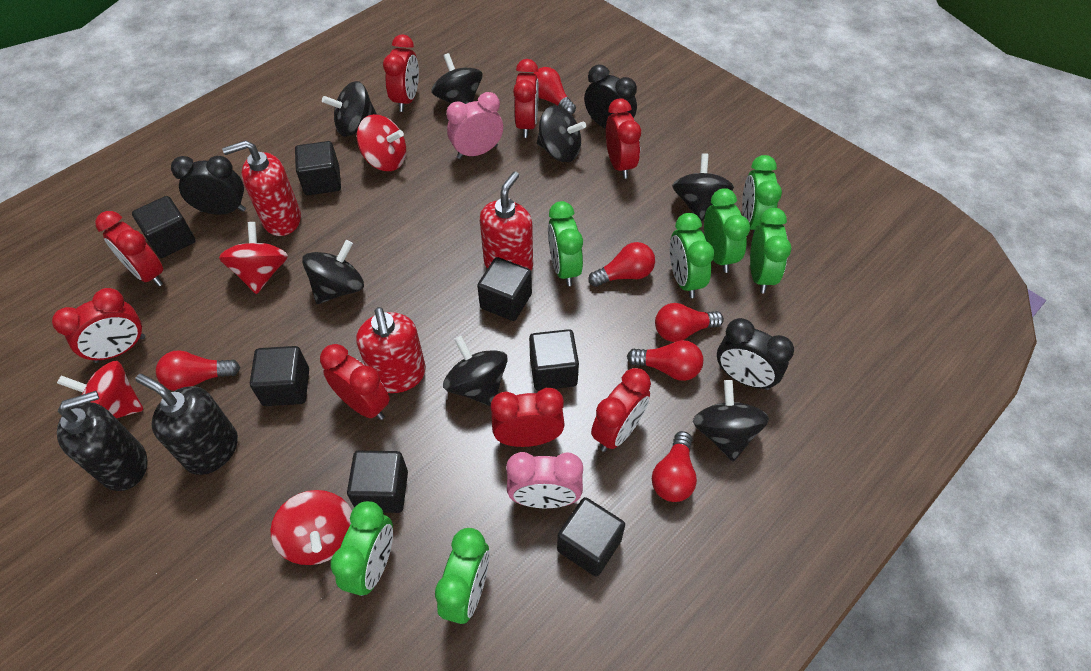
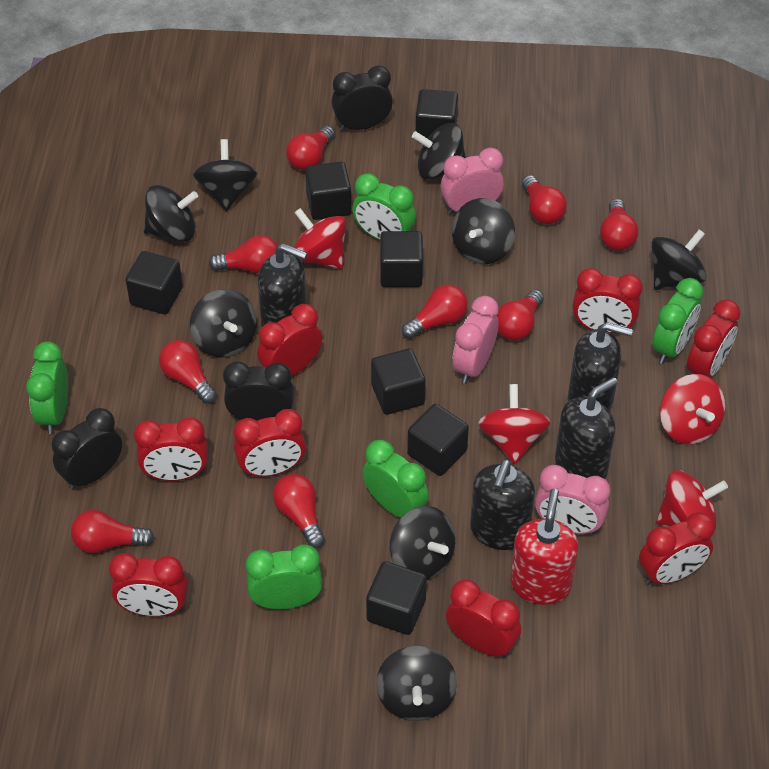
black soap dispenser: 2 -> 4
black spinning top: 7 -> 8
green clock: 7 -> 5
pink clock: 2 -> 3
red light bulb: 6 -> 9
red soap dispenser: 3 -> 1

